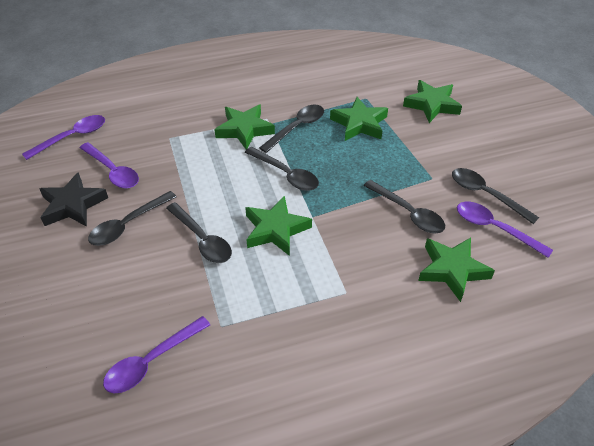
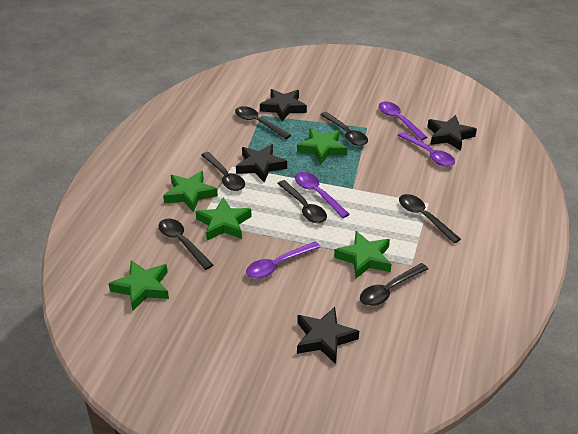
black spoon: 6 -> 7
black star: 1 -> 4

